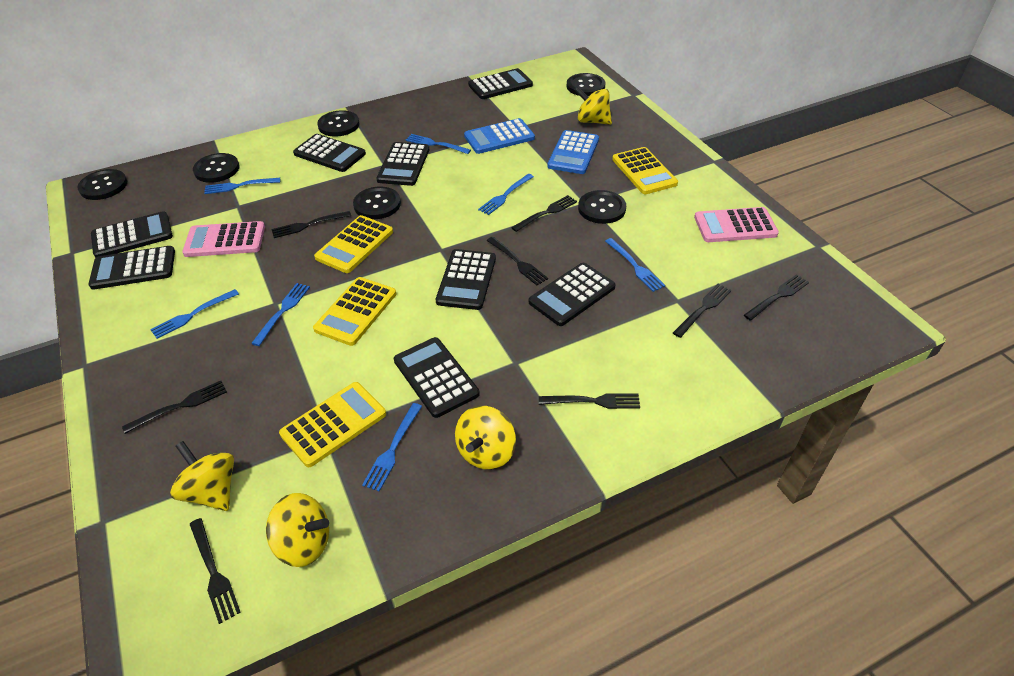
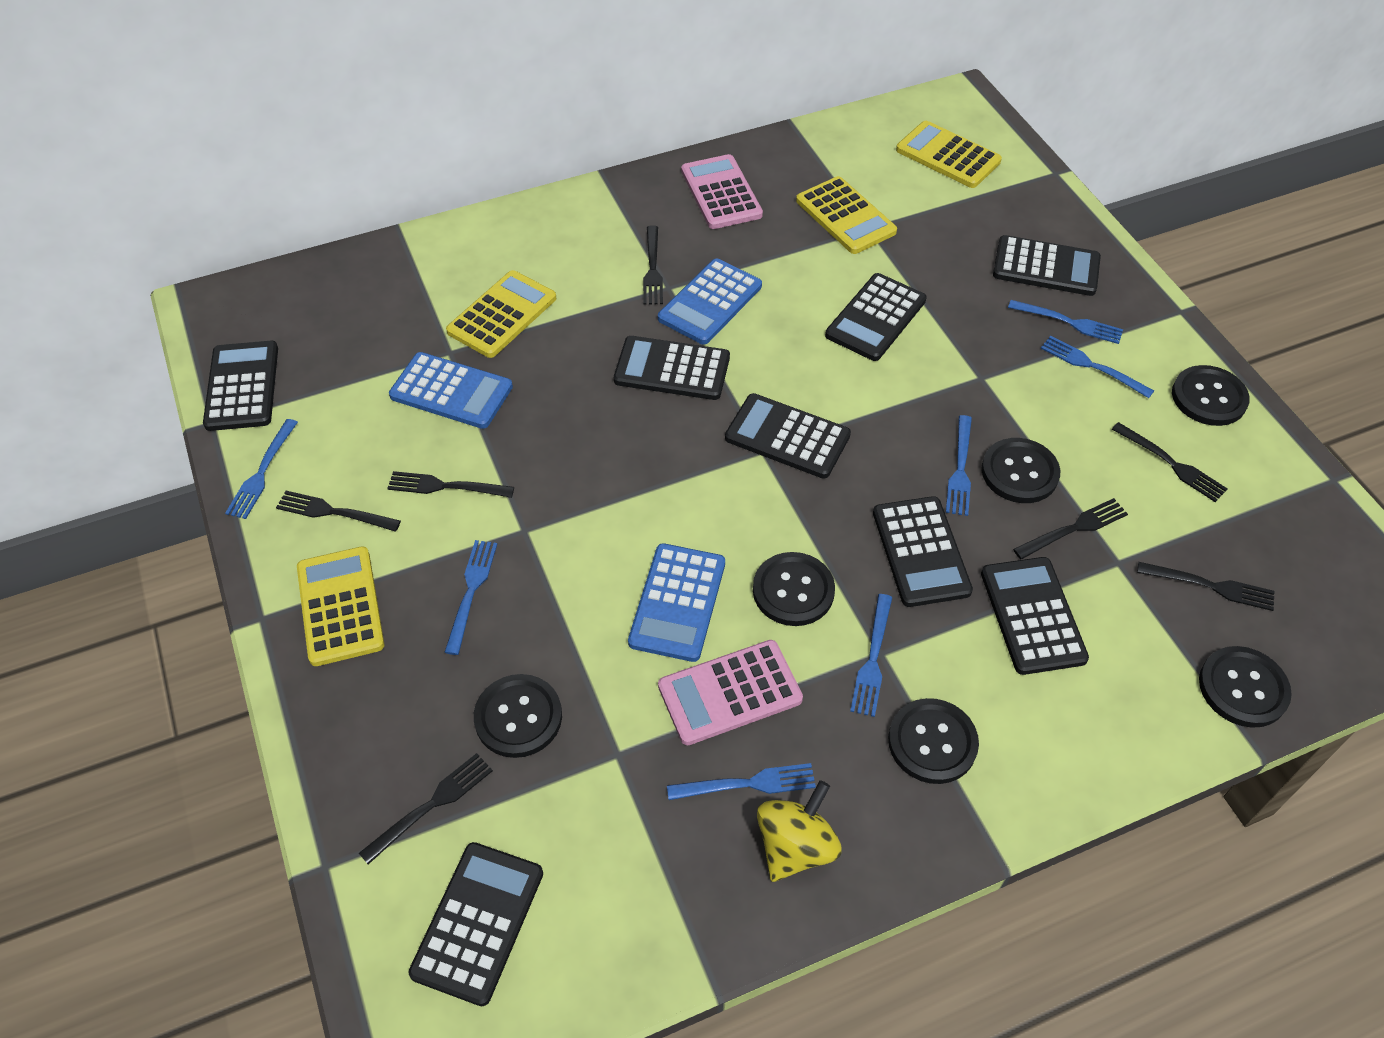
black fork: 8 -> 7
blue calculator: 2 -> 3
yellow spinning top: 4 -> 1

